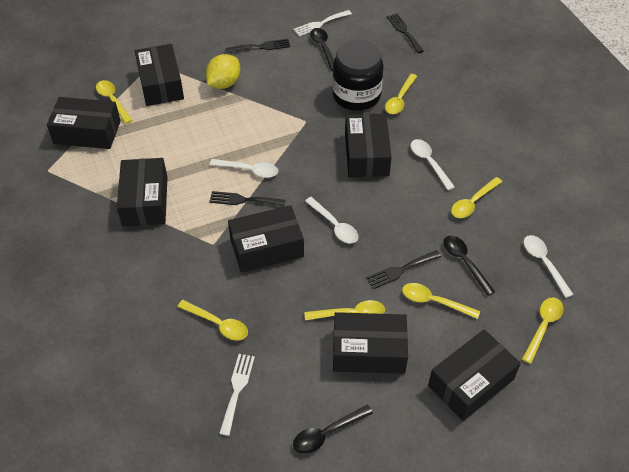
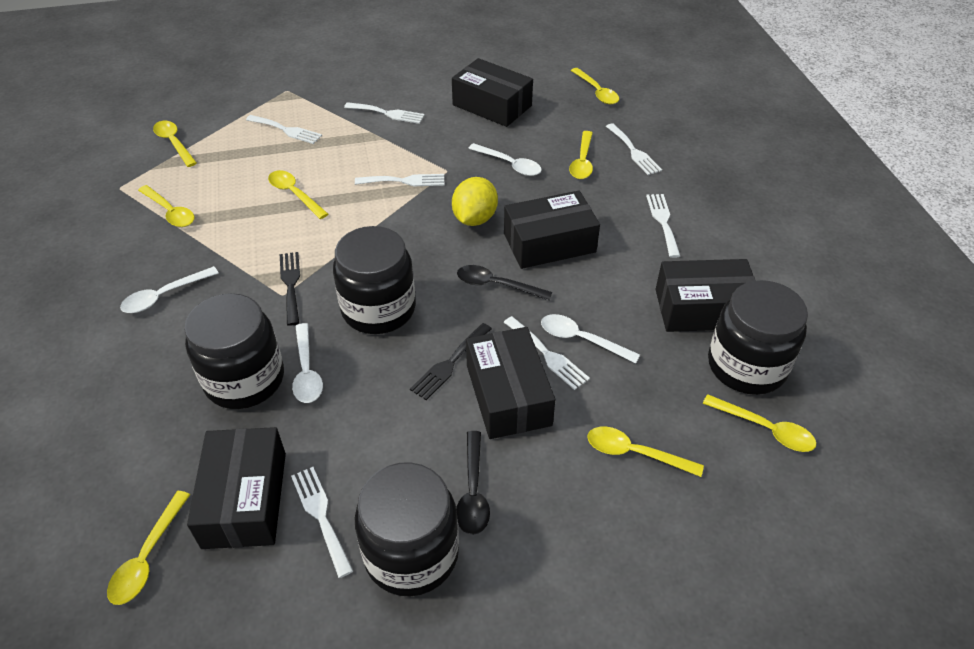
black box: 7 -> 5
black fork: 4 -> 2
black jar: 1 -> 4
black spoon: 3 -> 2
white fork: 2 -> 7
yellow spoon: 7 -> 8

